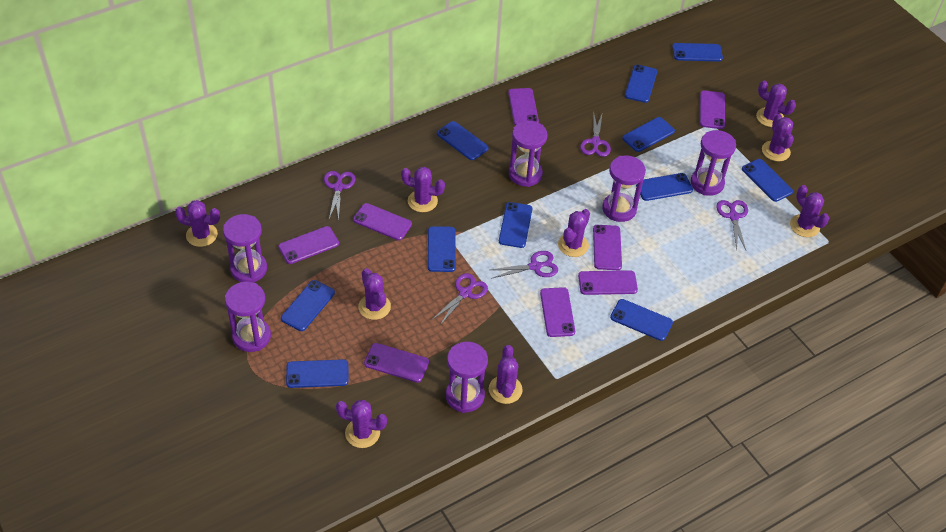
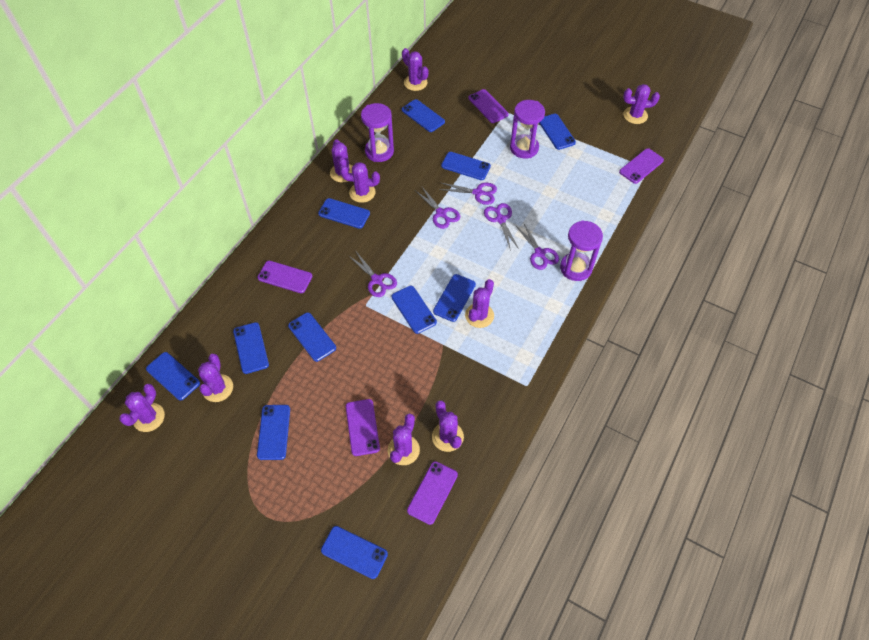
purple hourglass: 6 -> 3
purple phone: 8 -> 5

